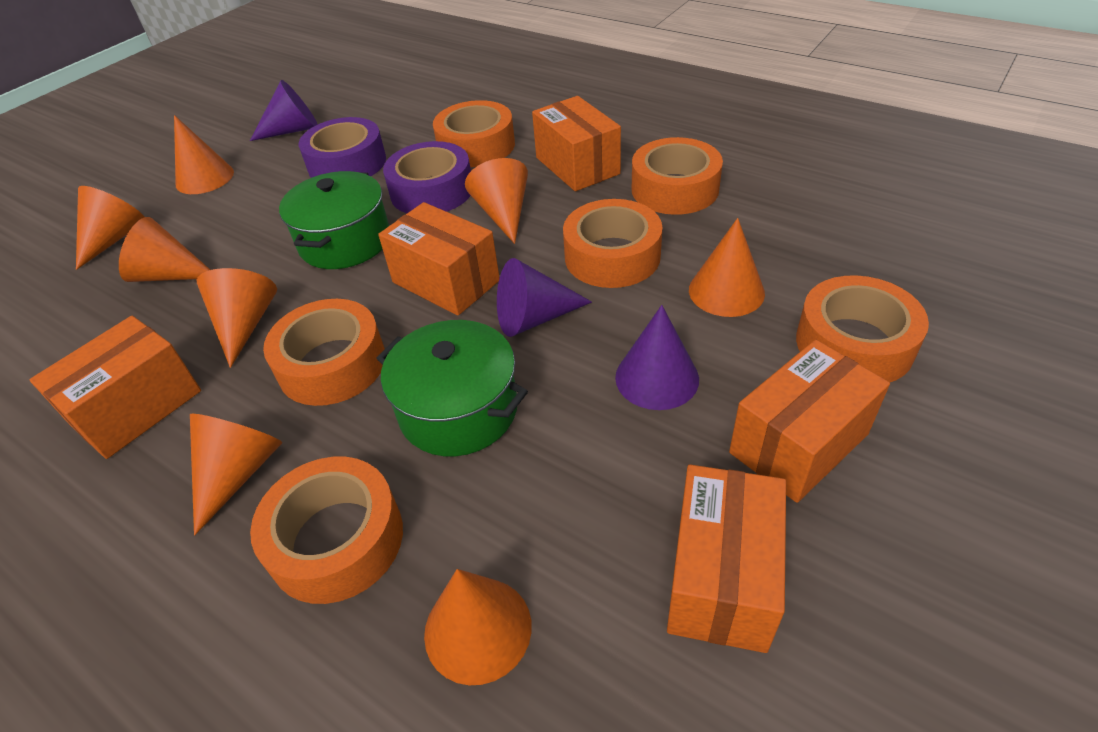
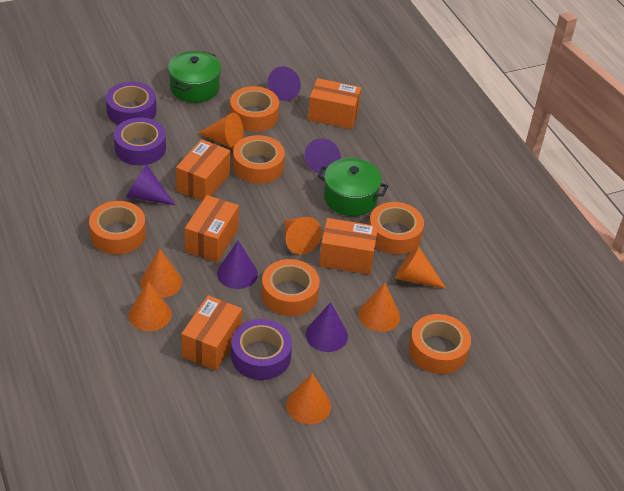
orange cone: 8 -> 7
purple cone: 3 -> 5
purple tape: 2 -> 3

